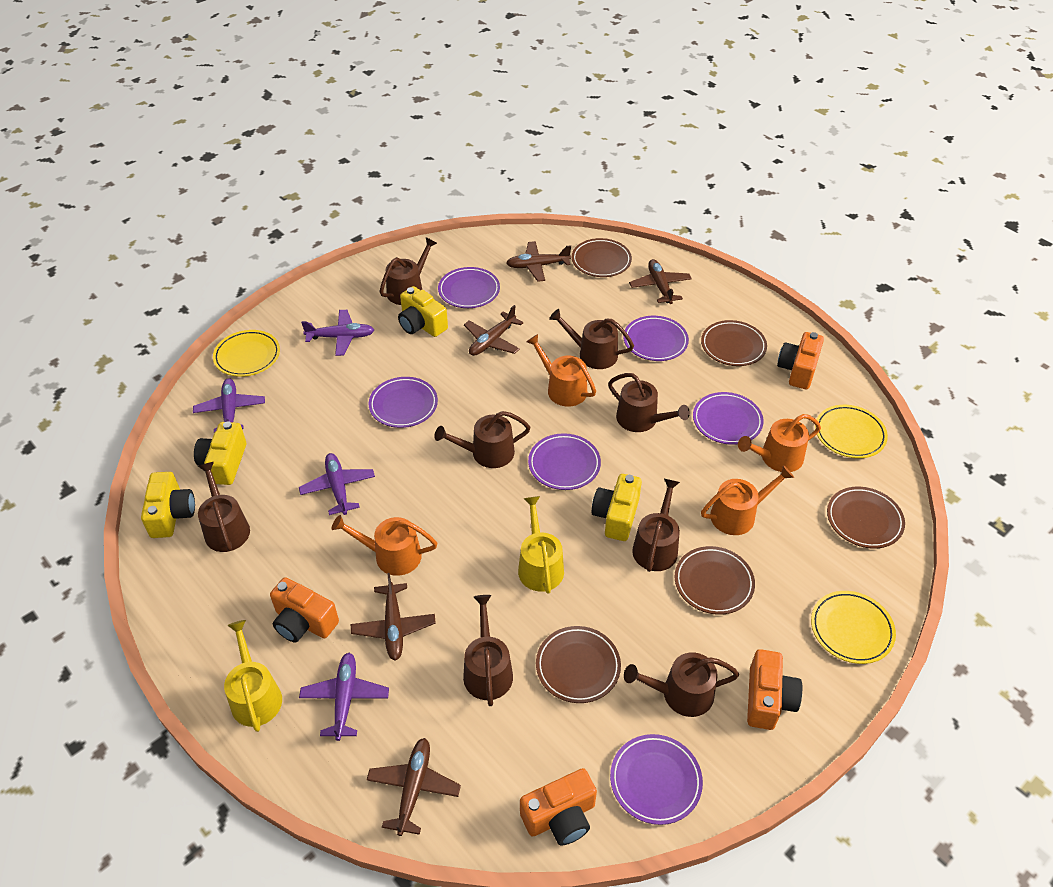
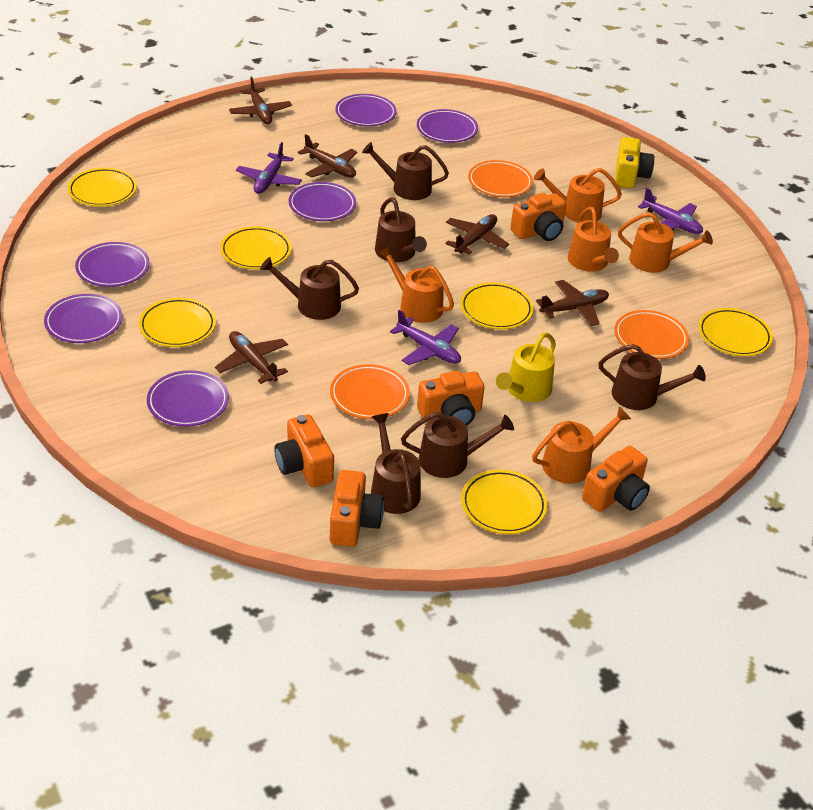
brown plate: 5 -> 0
brown watering can: 8 -> 6
orange camera: 4 -> 5
orange plate: 0 -> 3
orange watering can: 4 -> 5
purple plane: 4 -> 3
yellow camera: 4 -> 1
yellow plate: 3 -> 6
yellow watering can: 2 -> 1

